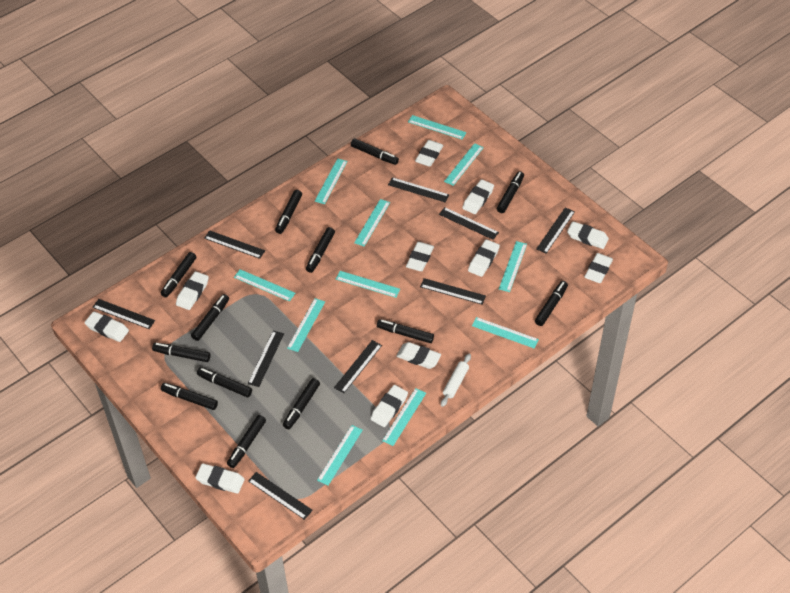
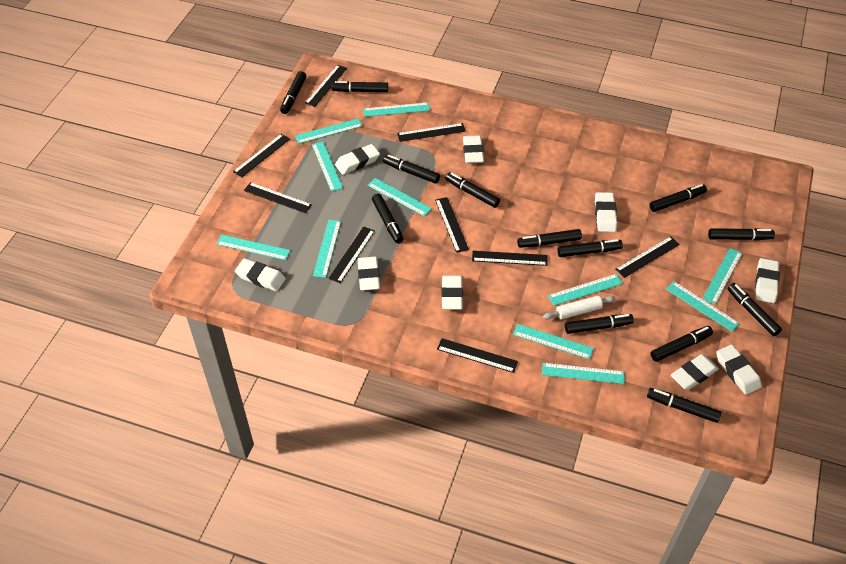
white eraser: 11 -> 9

